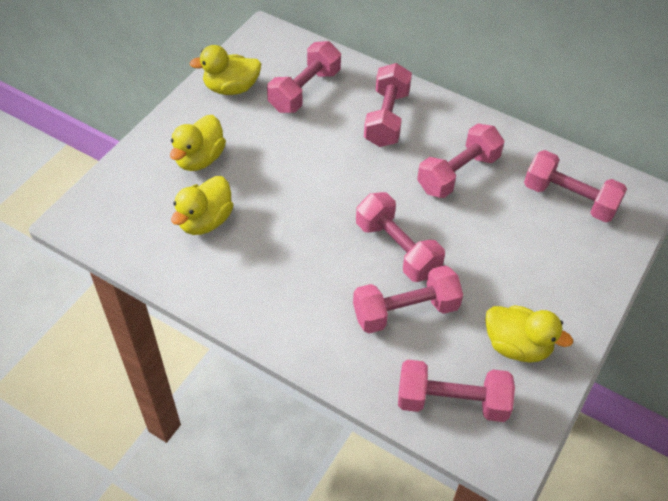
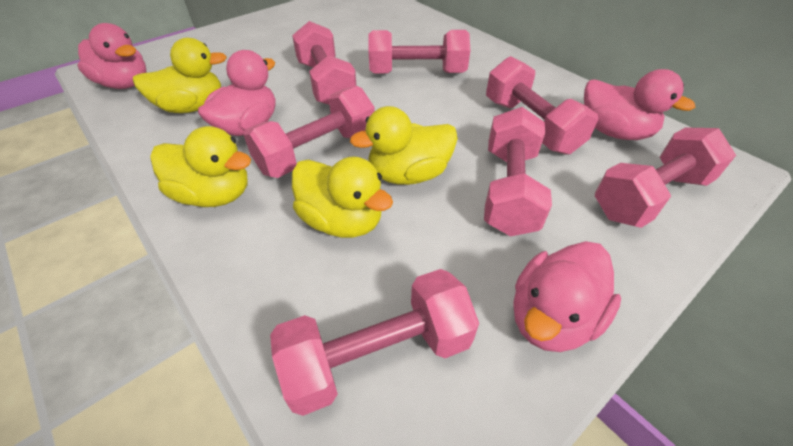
pink duck: 0 -> 4

